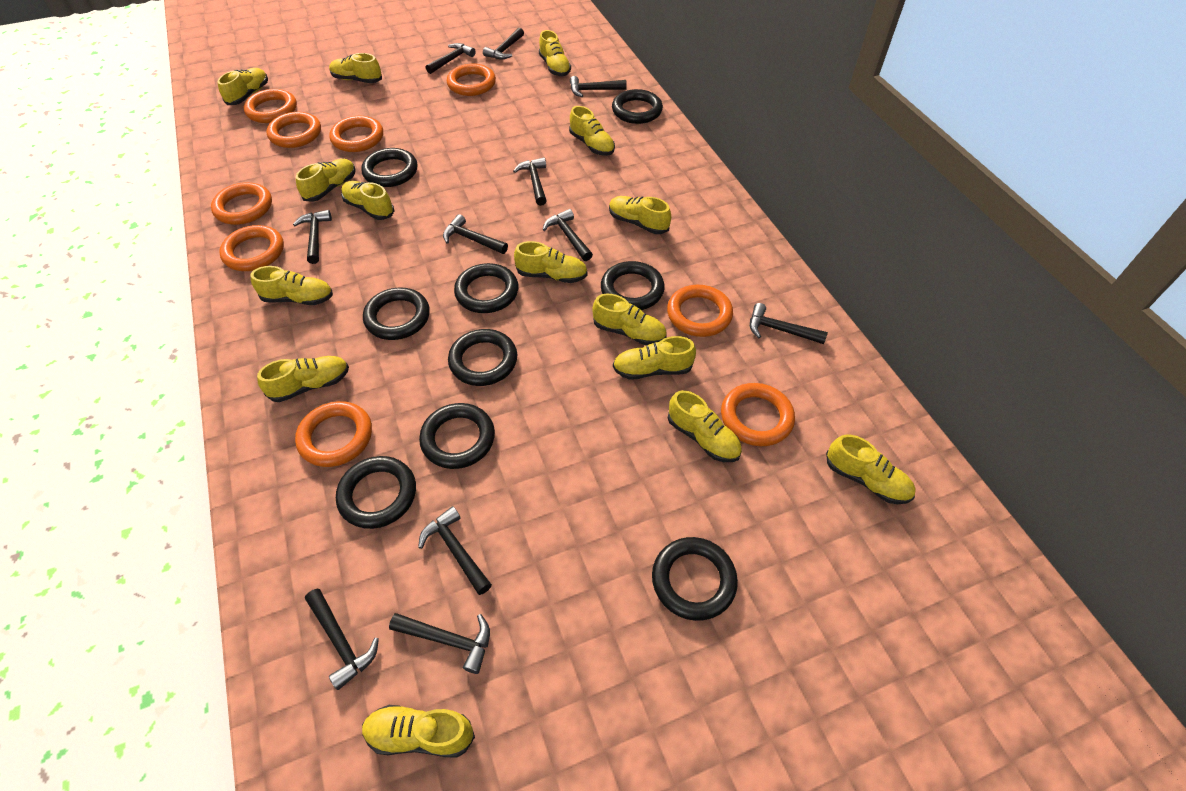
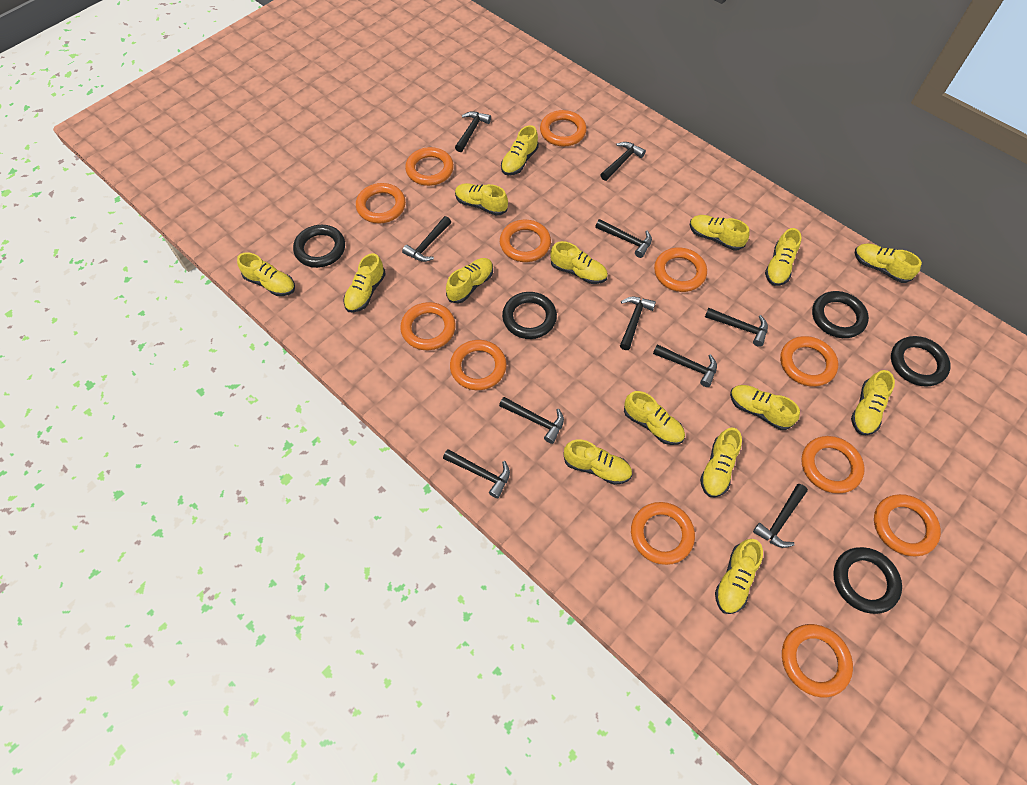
black hammer: 11 -> 10
black ring: 9 -> 5
orange ring: 9 -> 12

